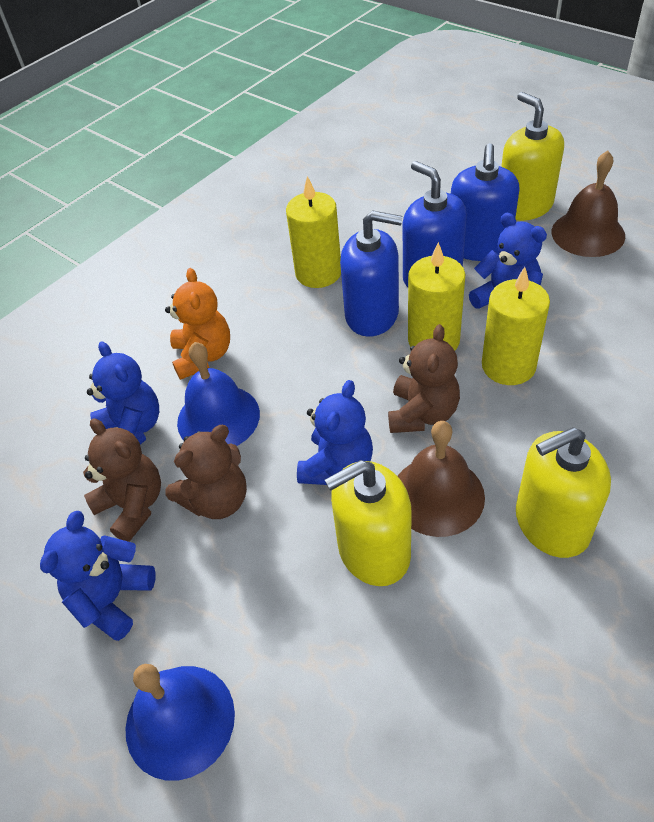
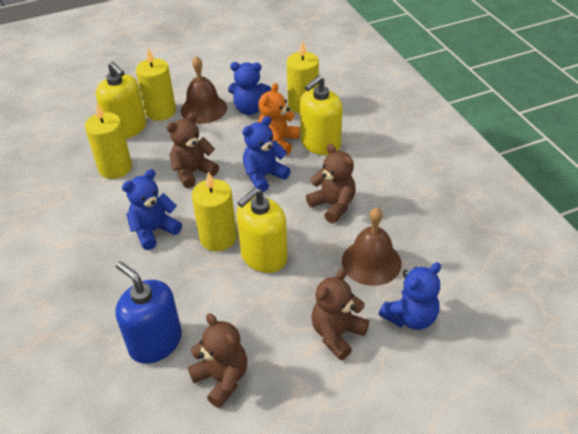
blue bell: 2 -> 0
blue soap dispenser: 3 -> 1
brown teddy bear: 3 -> 4
yellow candle: 3 -> 4

